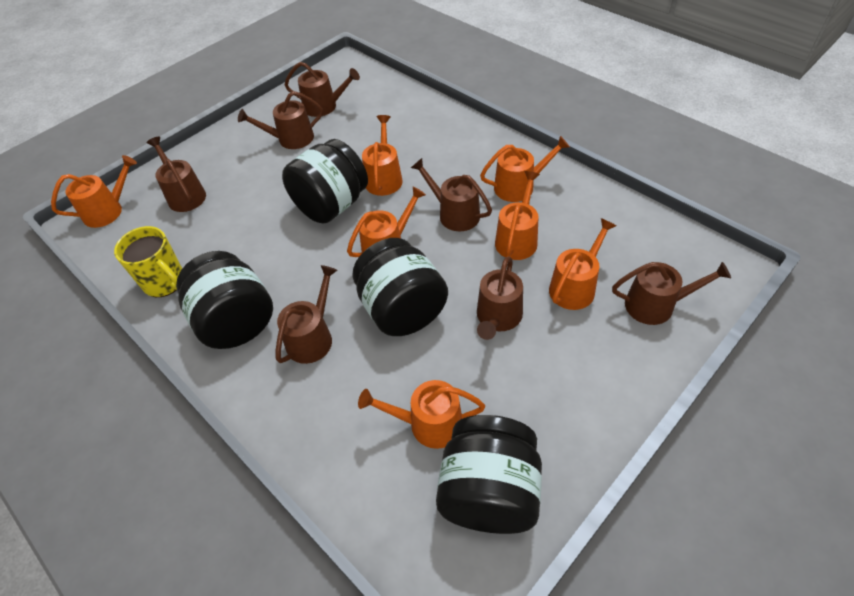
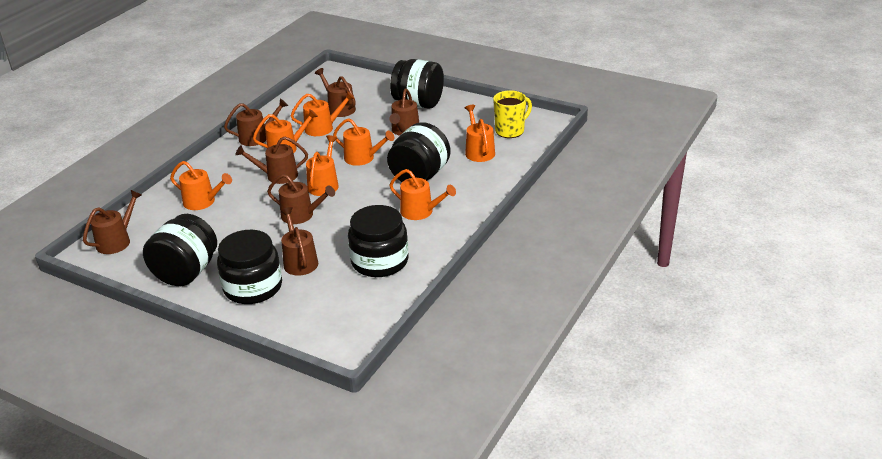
black jar: 4 -> 5

